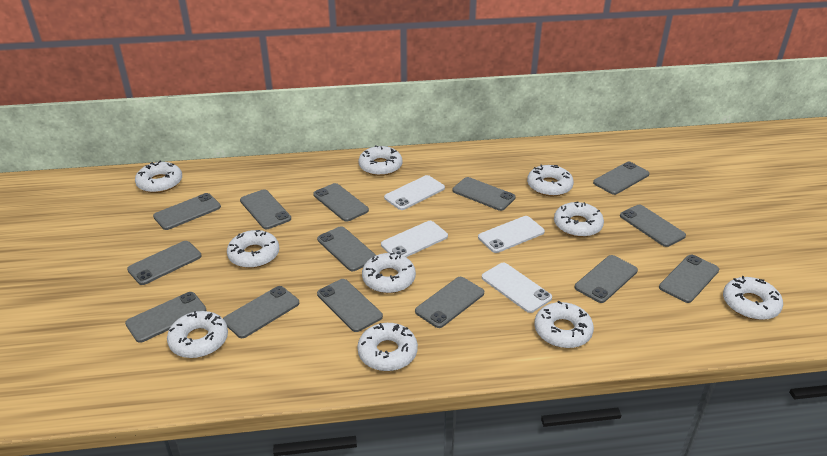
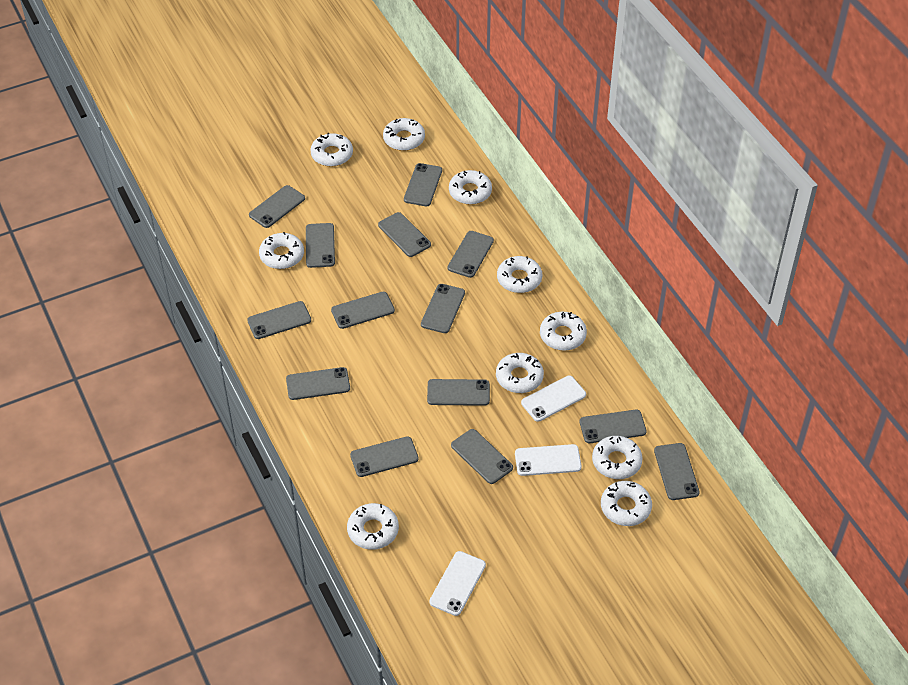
white phone: 4 -> 3

